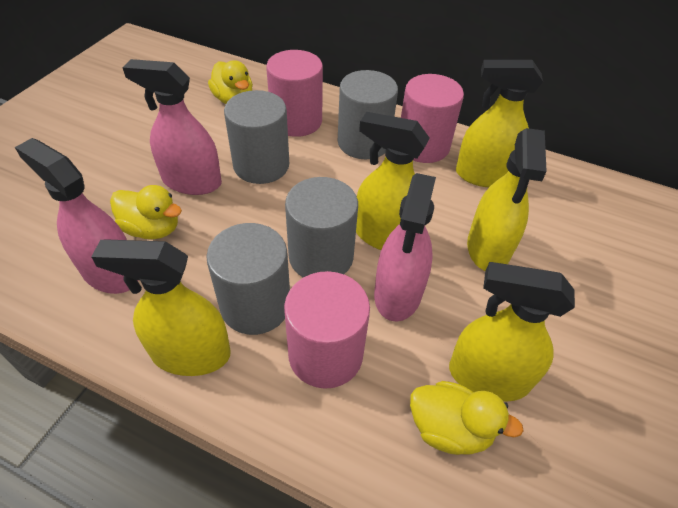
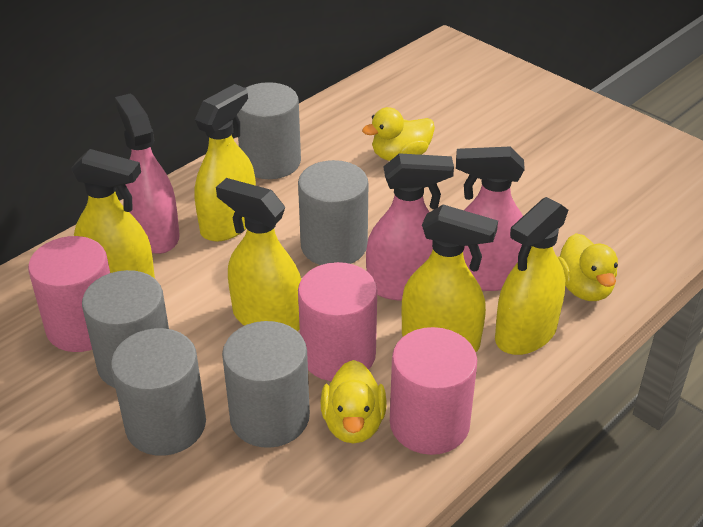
grey cylinder: 4 -> 5

